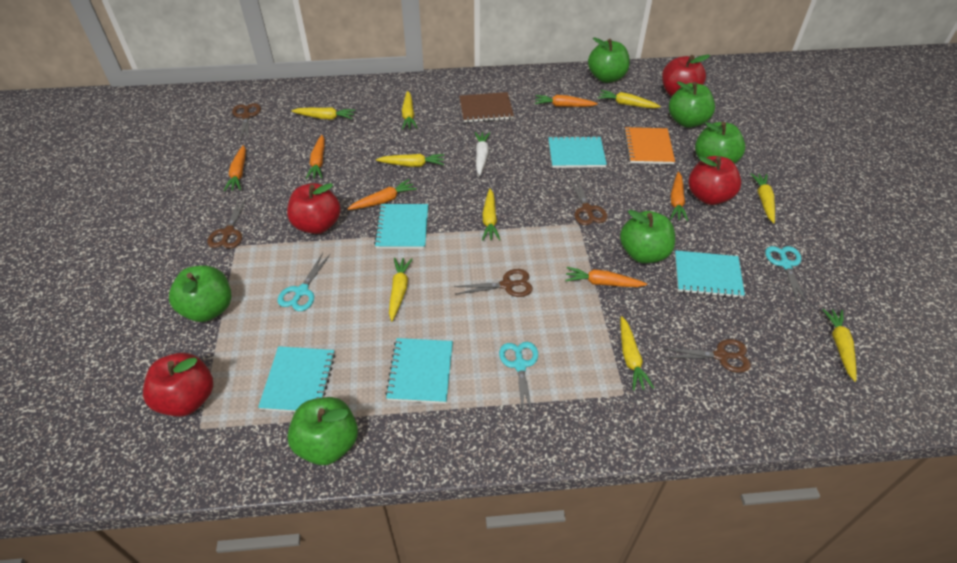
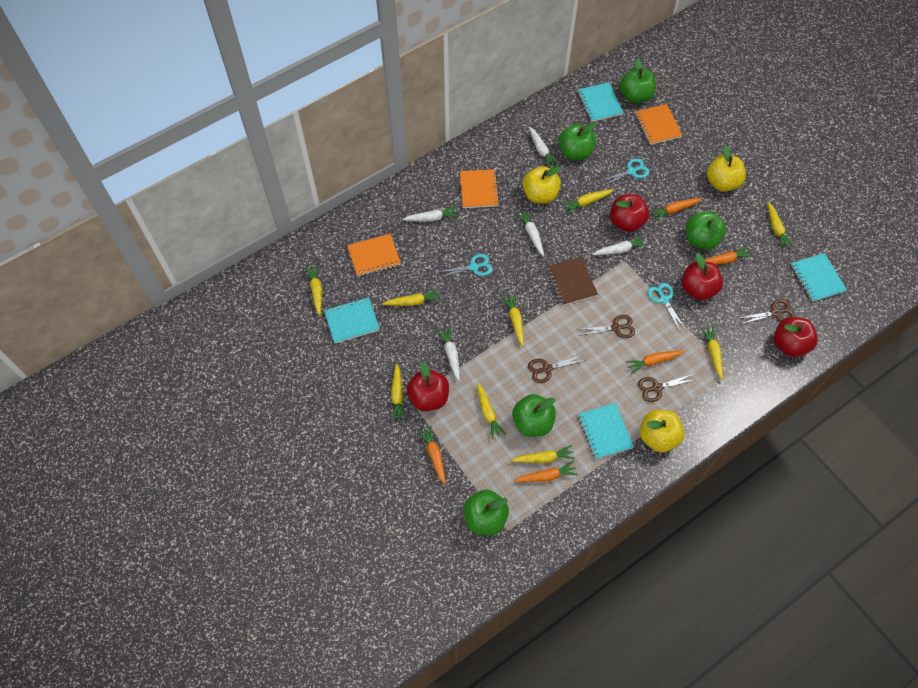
brown scissors: 5 -> 4
green apple: 6 -> 5
orange carrot: 6 -> 5
orange notebook: 1 -> 3
turquoise notebook: 5 -> 4
white carrot: 1 -> 5
yellow apple: 0 -> 3

